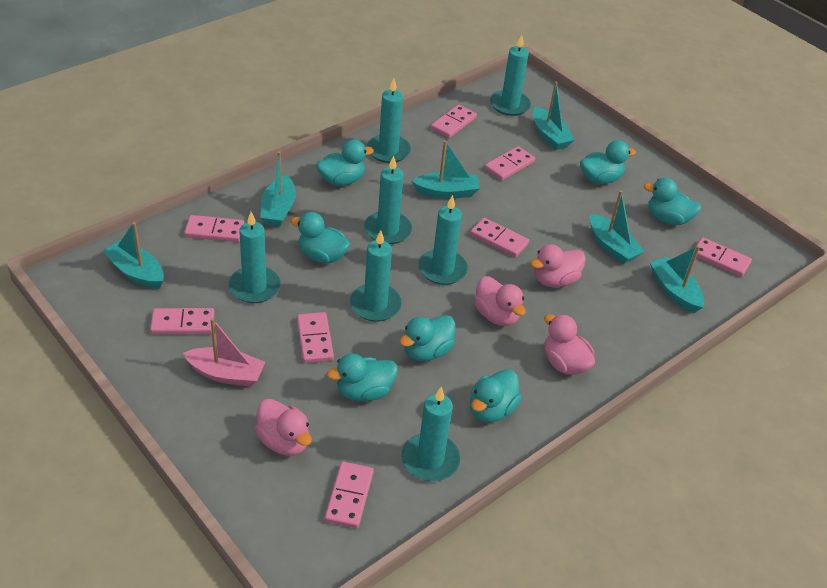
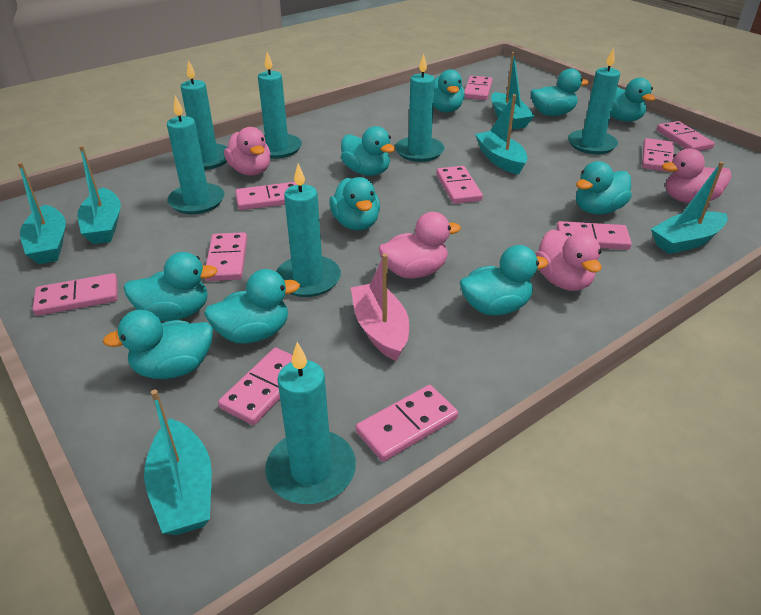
pink domino: 8 -> 10
turquoise duck: 7 -> 10

